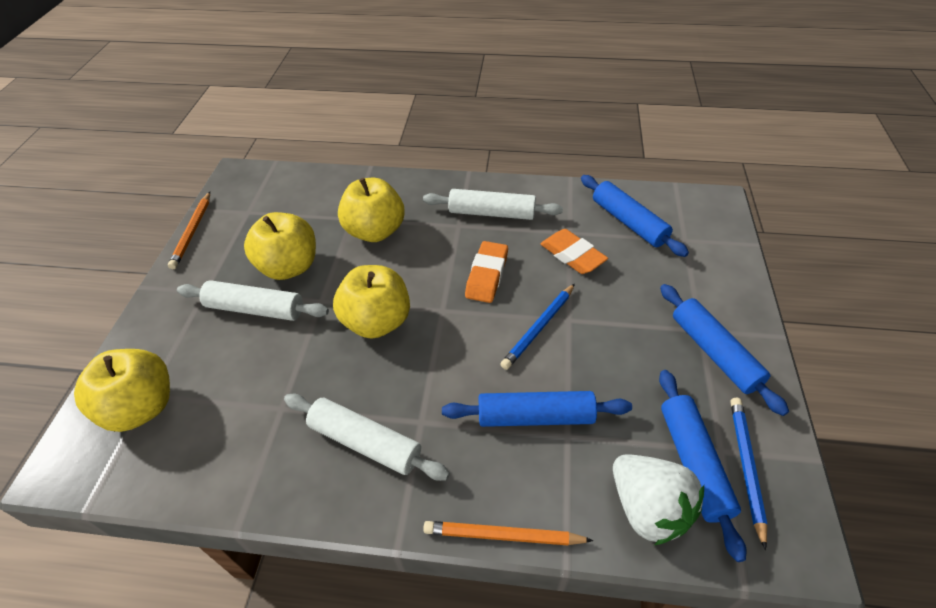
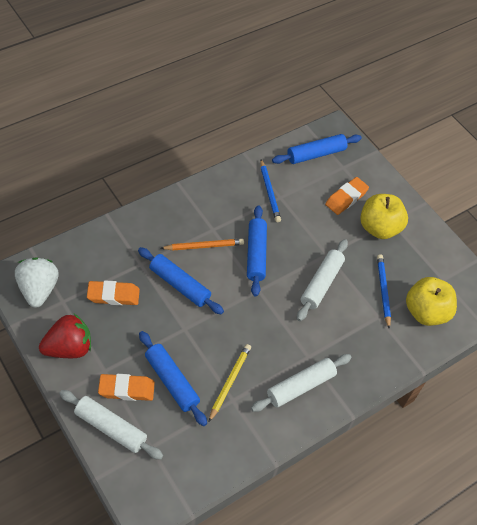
orange eraser: 2 -> 3
orange pencil: 2 -> 1
red strawberry: 0 -> 1
yellow apple: 4 -> 2
yellow pencil: 0 -> 1

